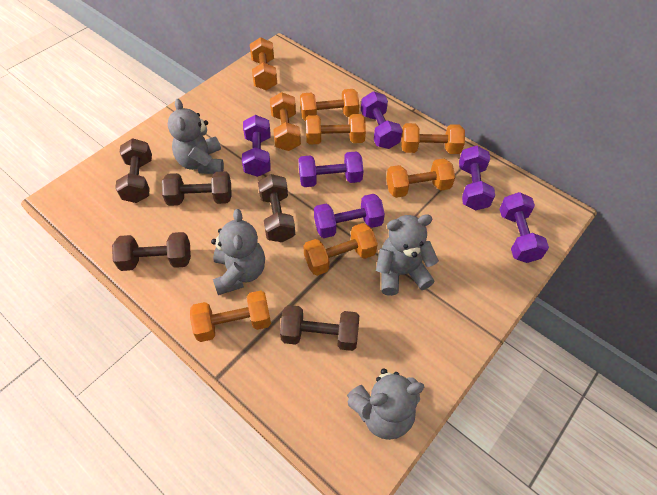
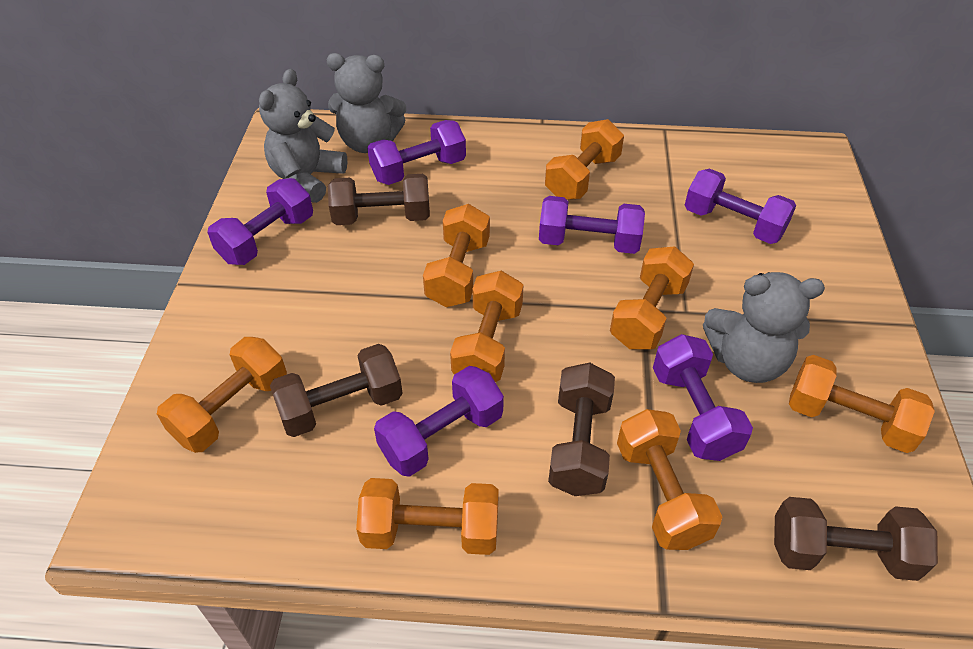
brown dumbbell: 5 -> 4
grey teddy bear: 4 -> 3

